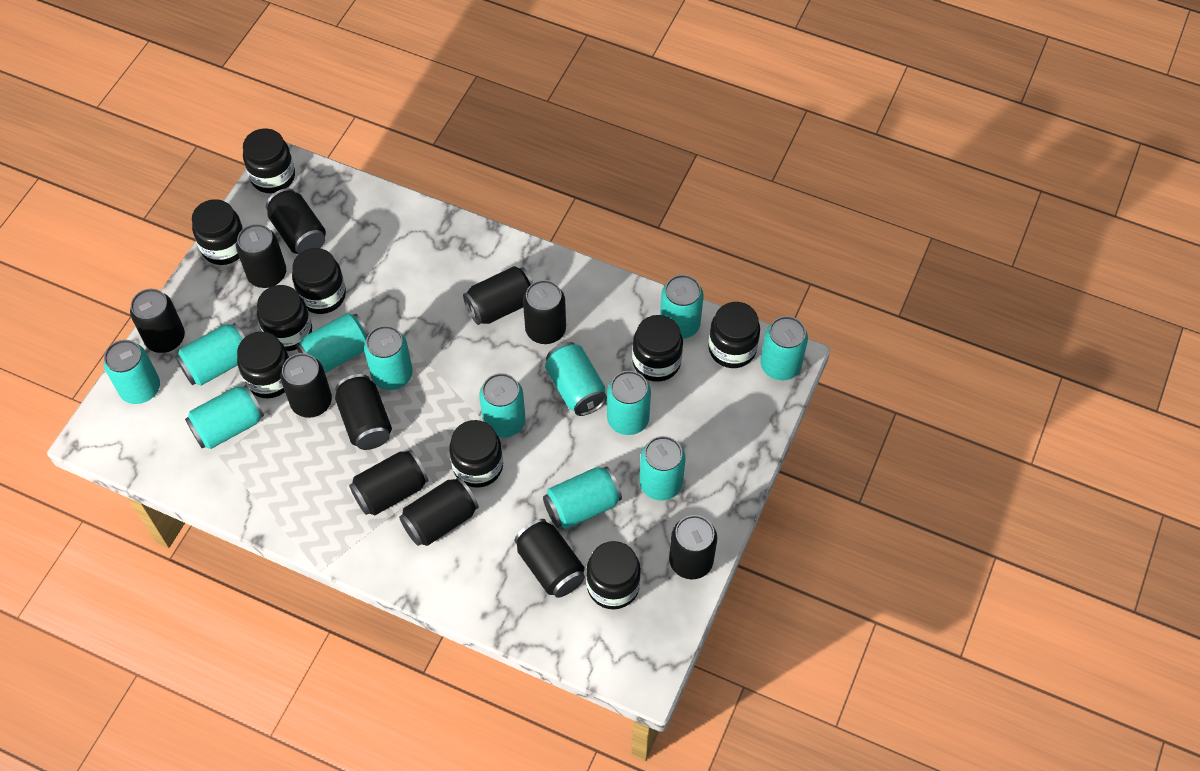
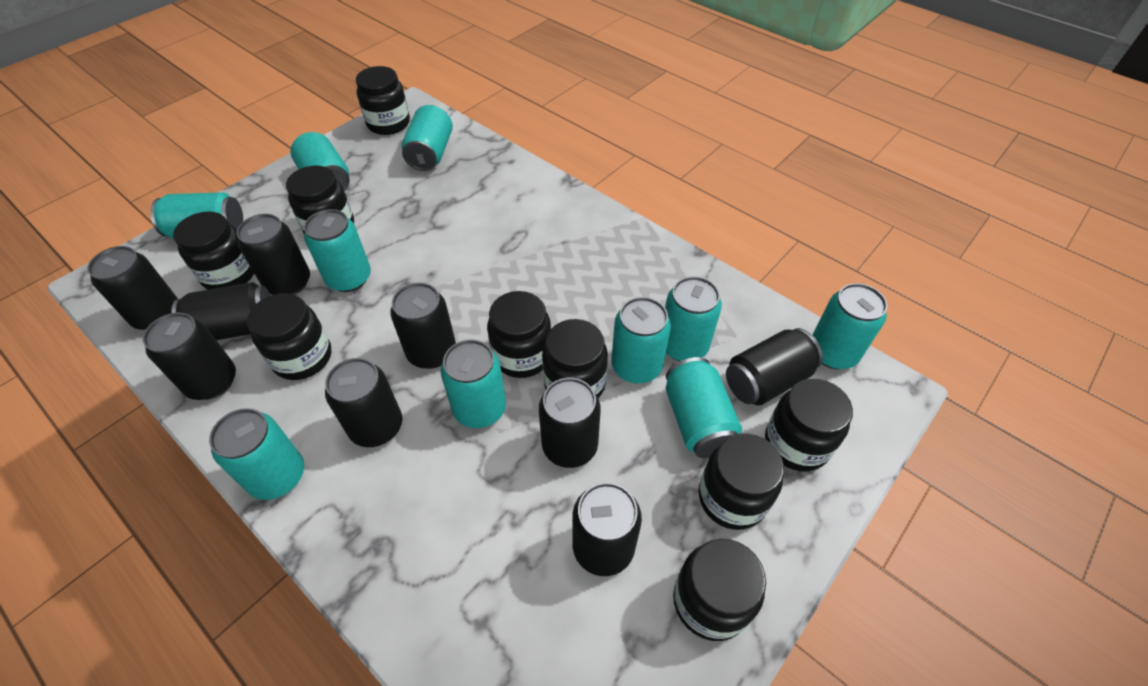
black can: 11 -> 9
turquoise can: 12 -> 10

